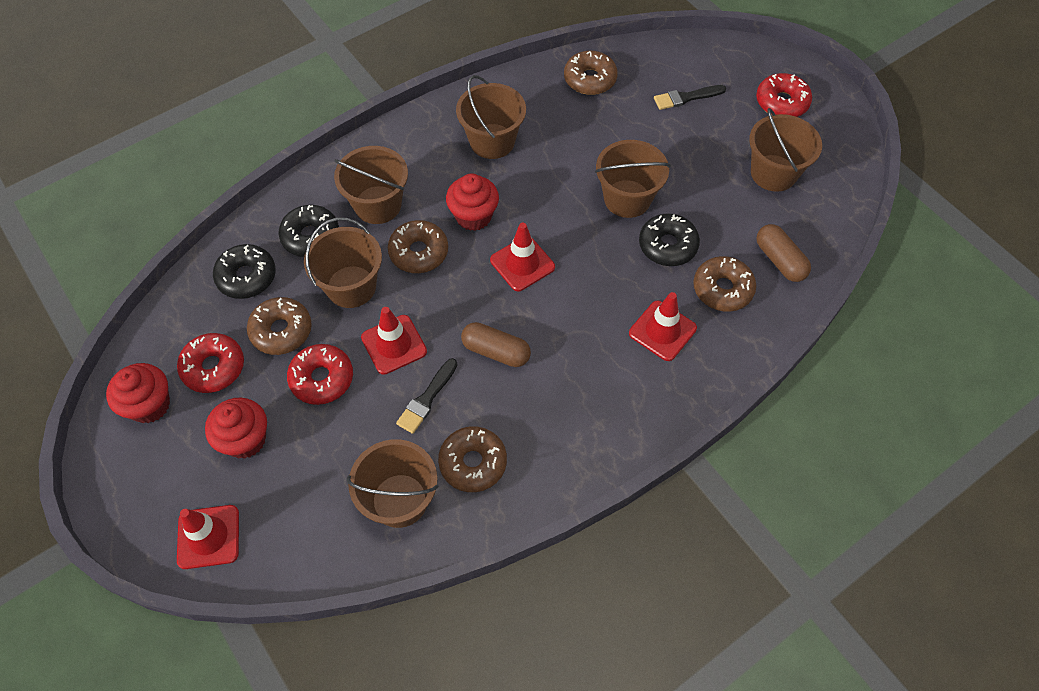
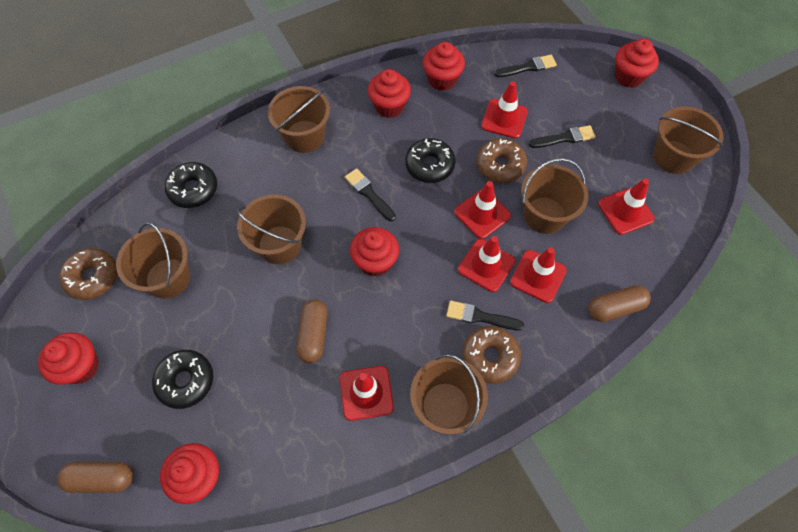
black brush: 2 -> 4
brown capsule: 2 -> 3
brown donut: 5 -> 3
red cupcake: 3 -> 6
red donut: 3 -> 0
red traffic cone: 4 -> 6

